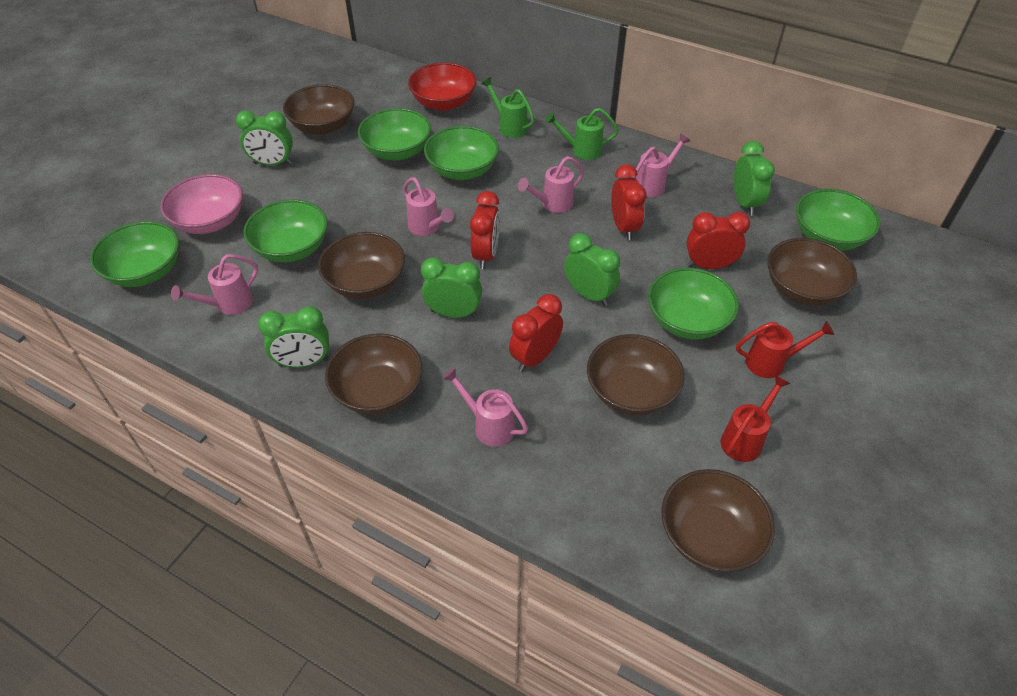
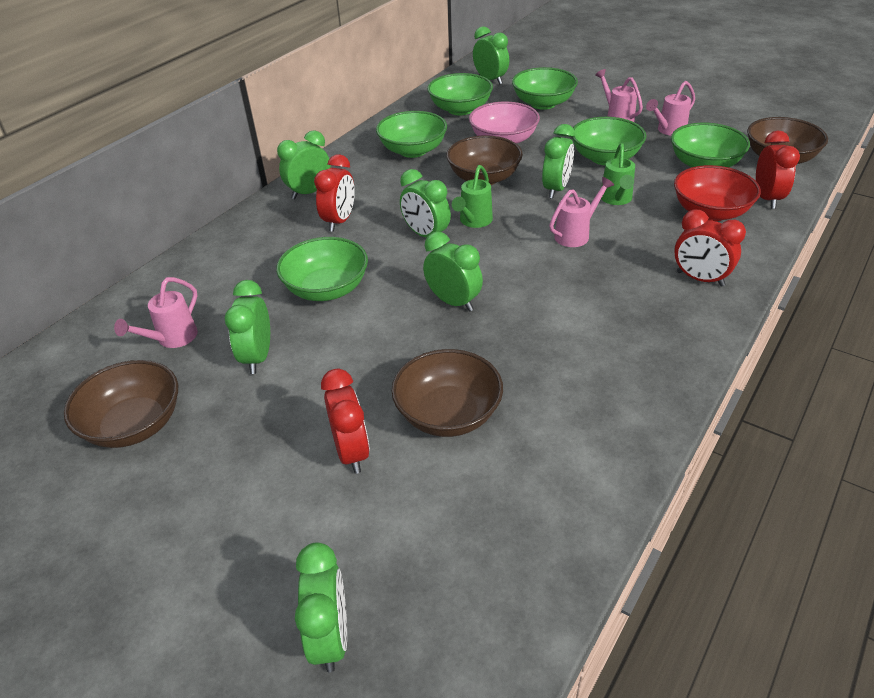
brown bowl: 6 -> 4
green clock: 5 -> 7
pink watering can: 5 -> 4
red watering can: 2 -> 0

